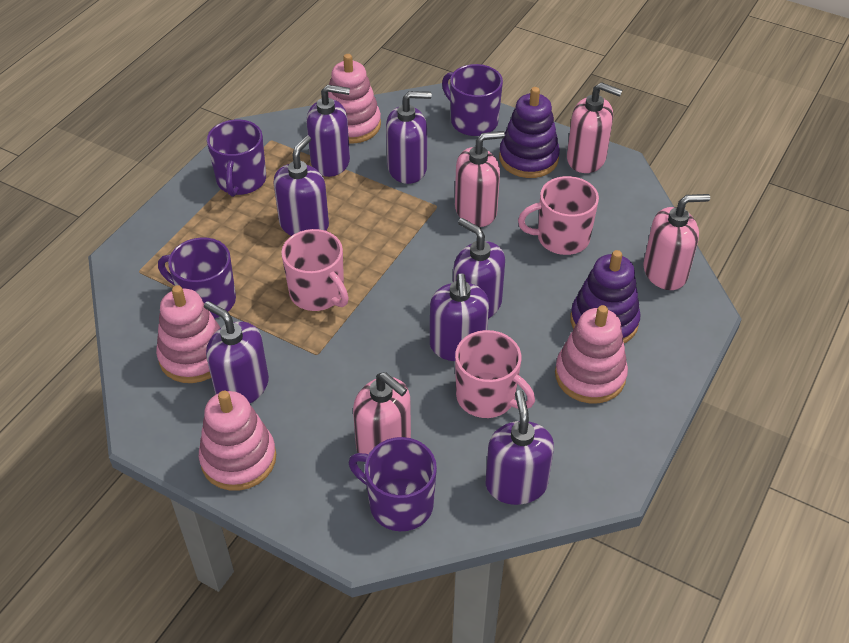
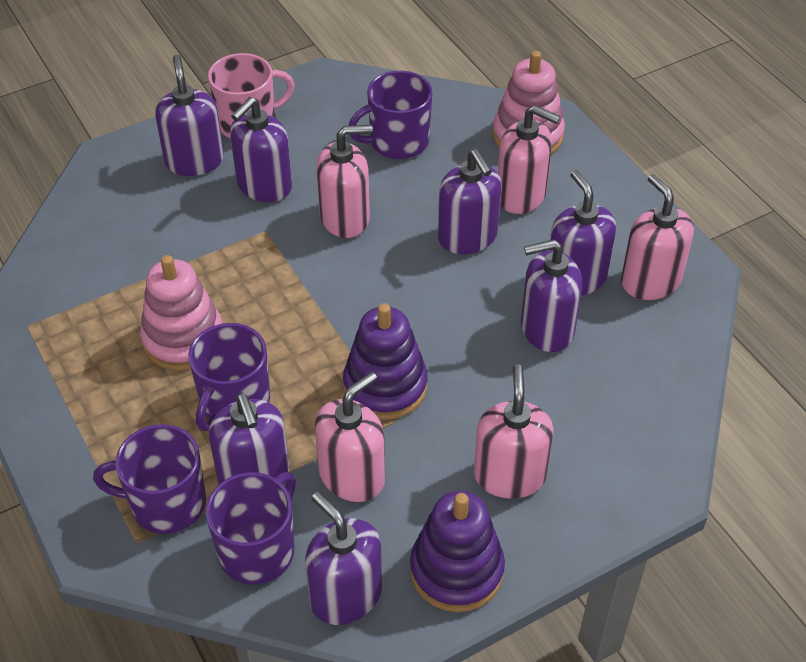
pink mug: 3 -> 1
pink soap dispenser: 4 -> 5
pink stacking toy: 4 -> 2

